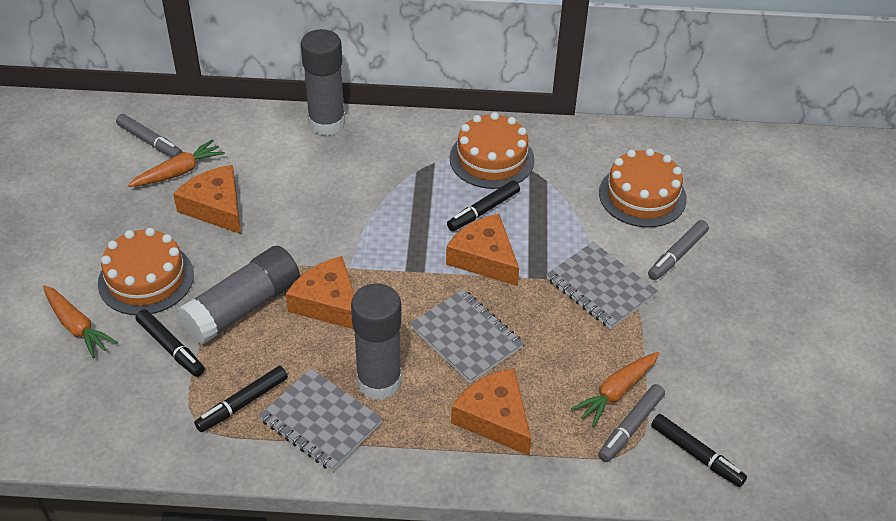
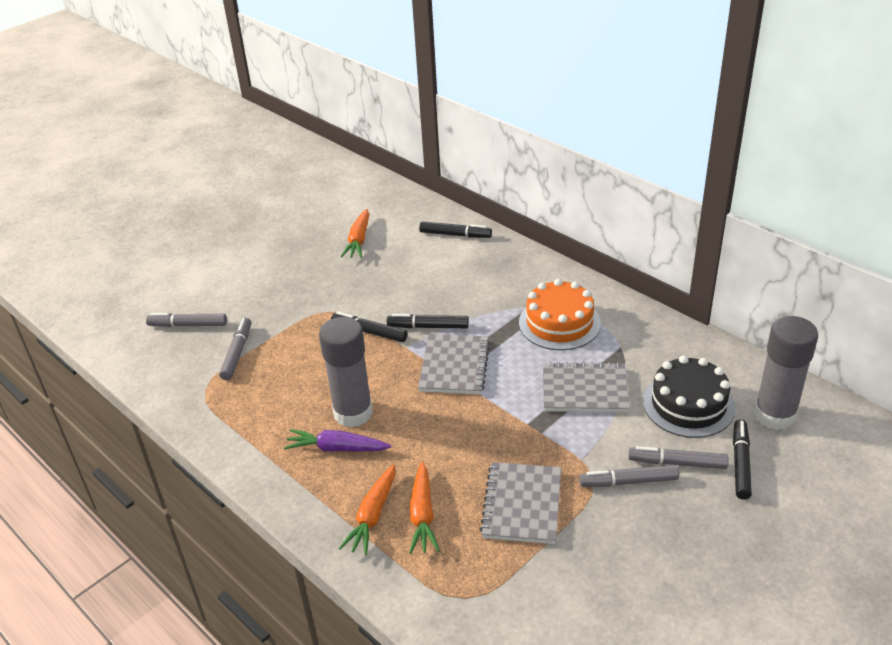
black cake: 0 -> 1
grey glue stick: 3 -> 2
grey marker: 3 -> 4
orange cake: 3 -> 1
orange cheese: 4 -> 0
purple carrot: 0 -> 1

